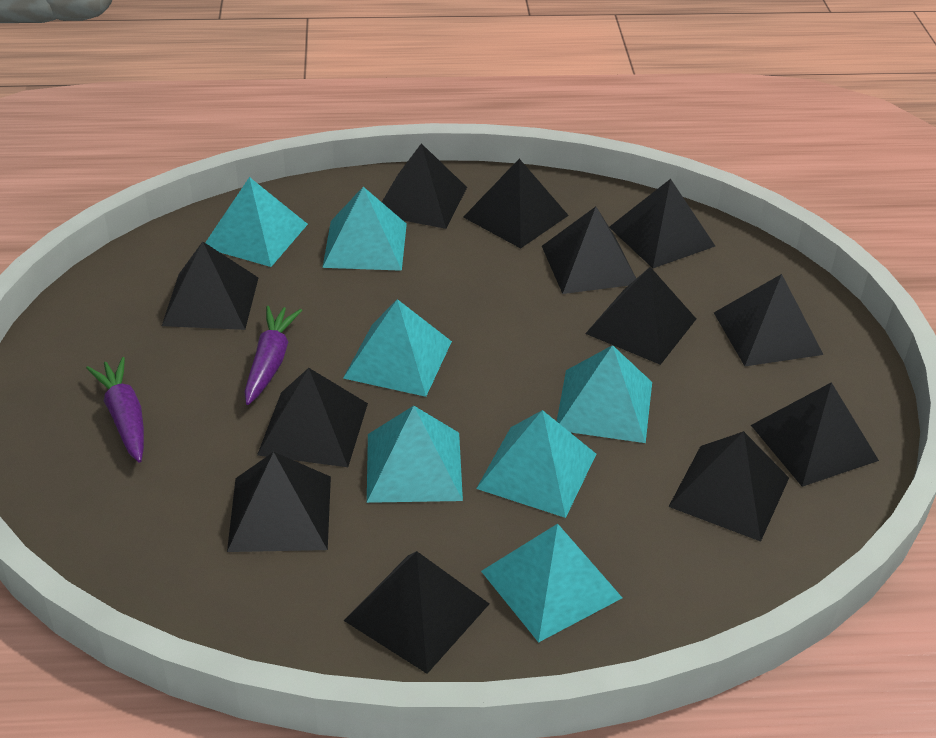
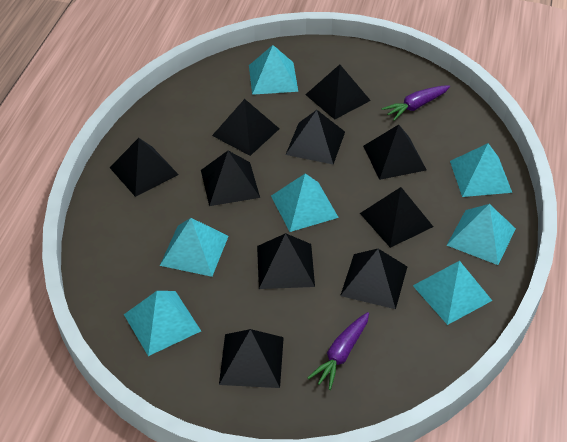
black pyramid: 12 -> 10

